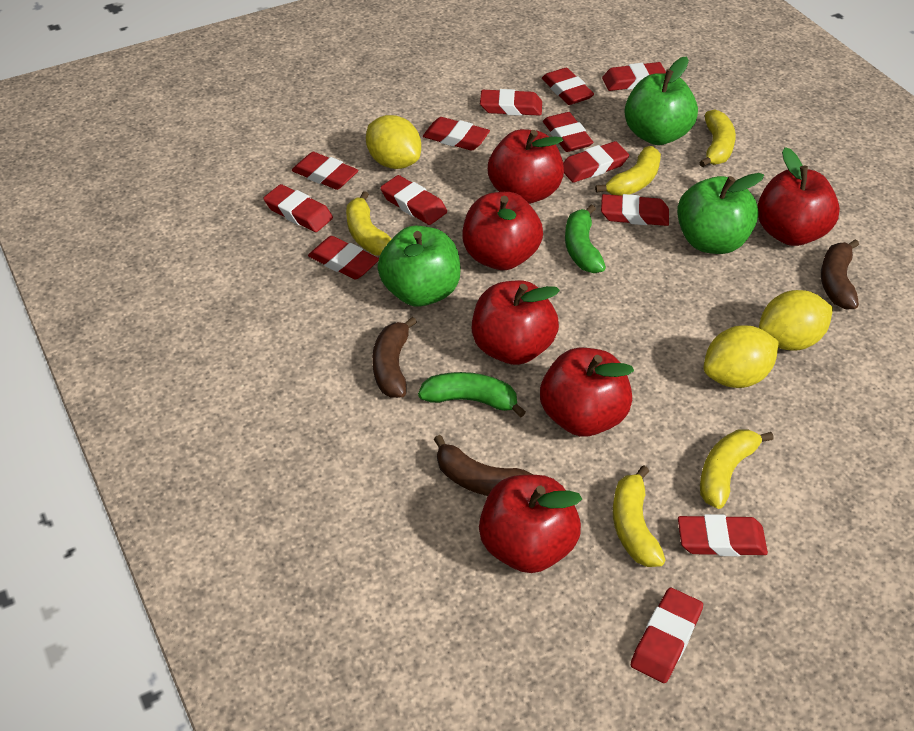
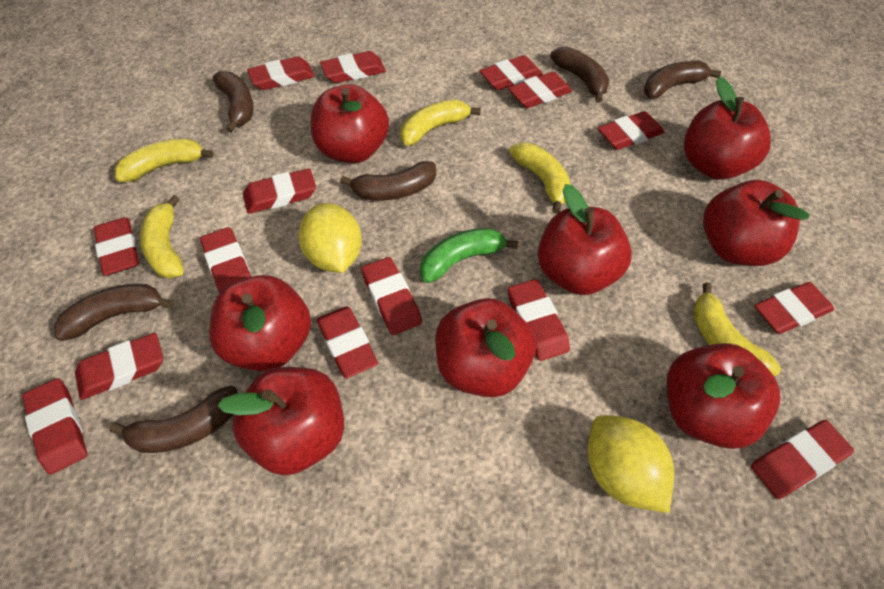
brown banana: 3 -> 6
green apple: 3 -> 0
green banana: 2 -> 1
red apple: 6 -> 8
red eraser: 13 -> 15
yellow lemon: 3 -> 2

